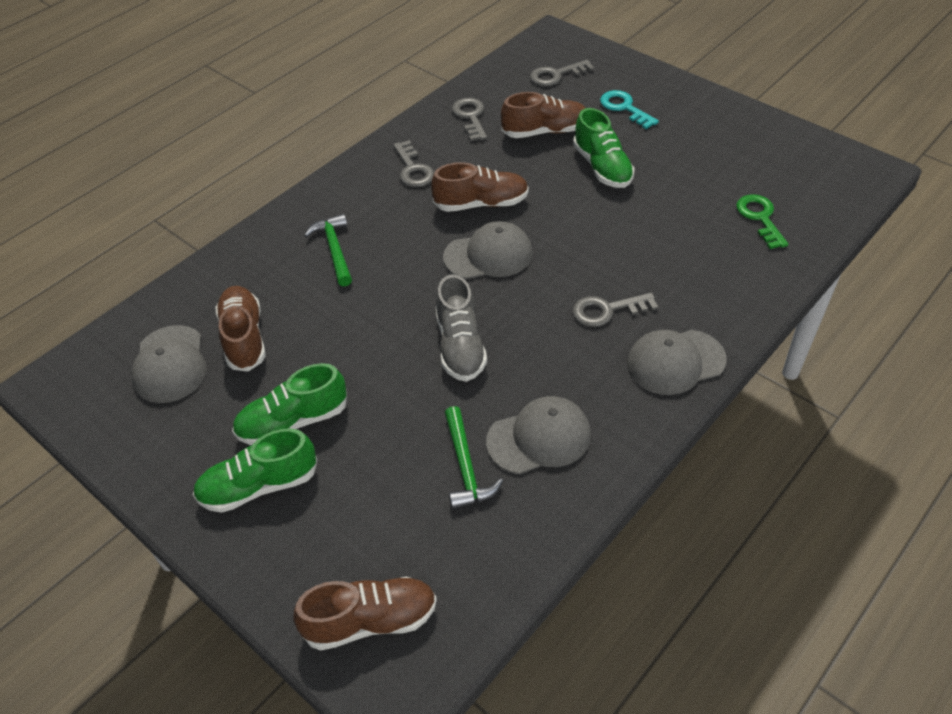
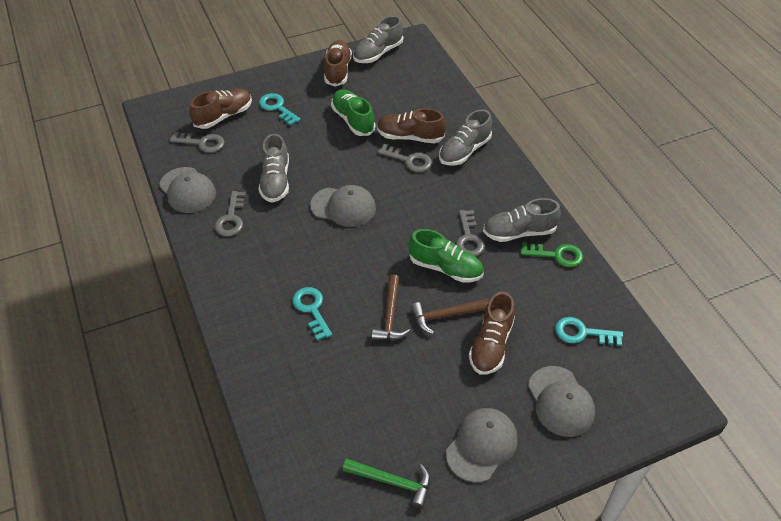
brown hammer: 0 -> 2
green hammer: 2 -> 1
green shoe: 3 -> 2
grey shoe: 1 -> 4
turquoise key: 1 -> 3

